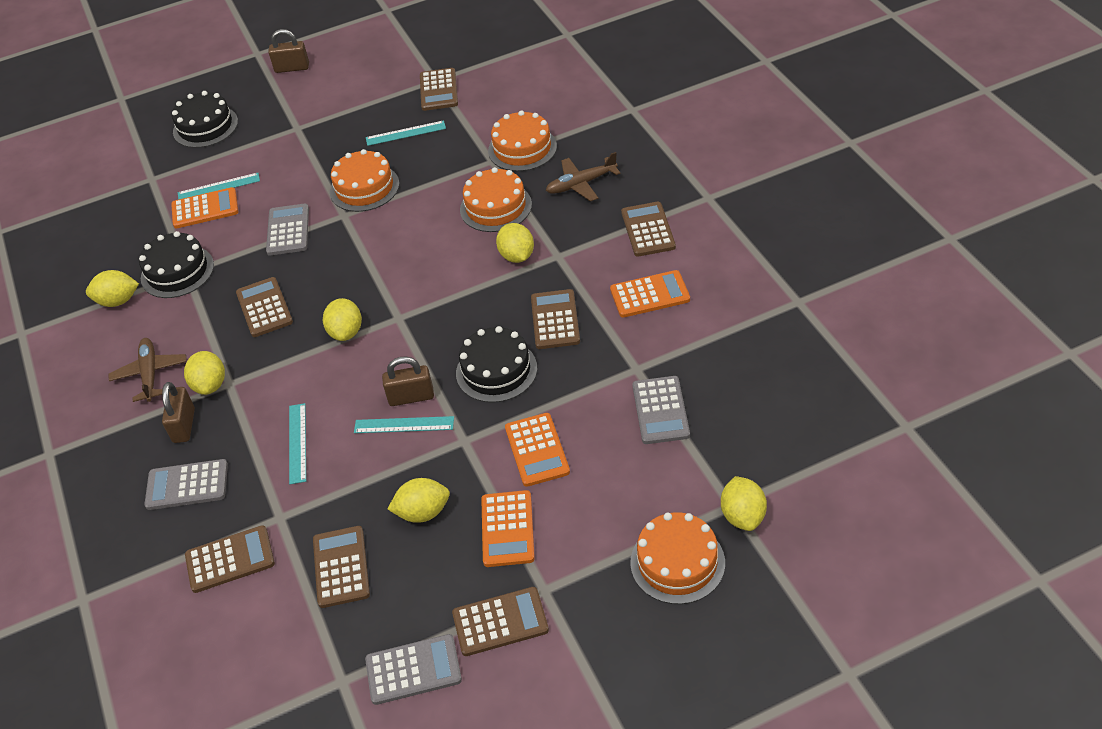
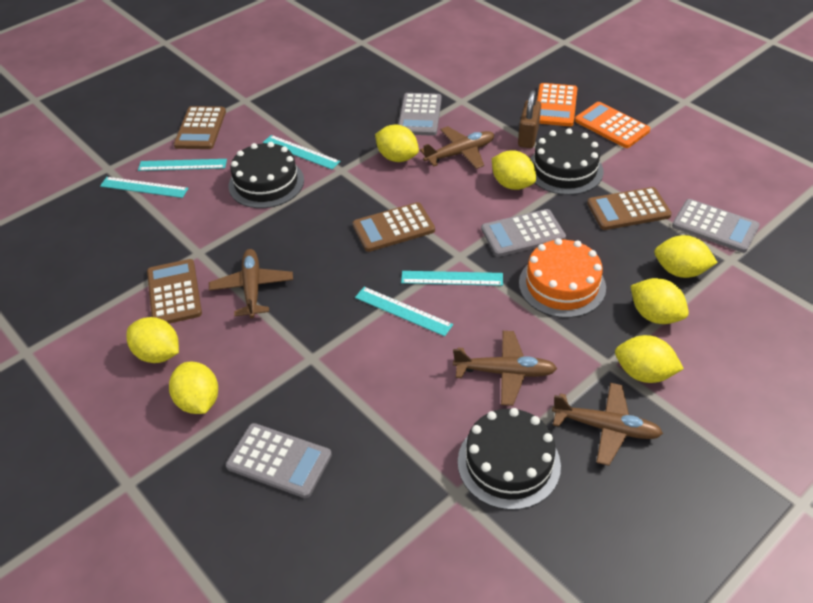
brown calculator: 7 -> 4
brown padlock: 3 -> 1
brown plane: 2 -> 4
orange cake: 4 -> 1
orange calculator: 4 -> 2
turquoise ruler: 4 -> 5
yellow lemon: 6 -> 7

